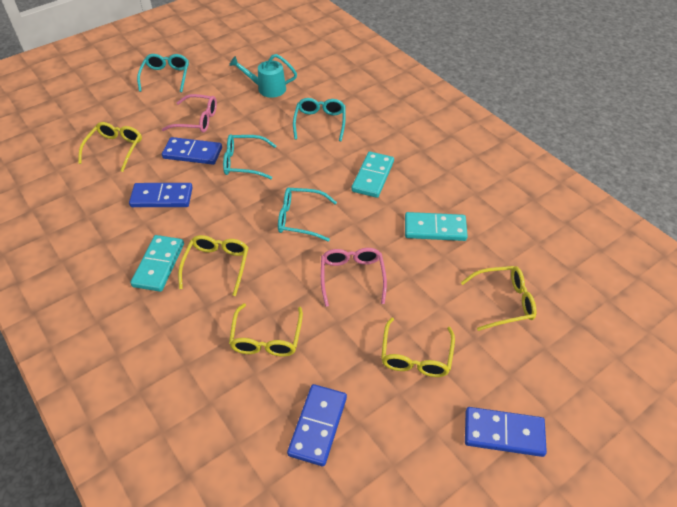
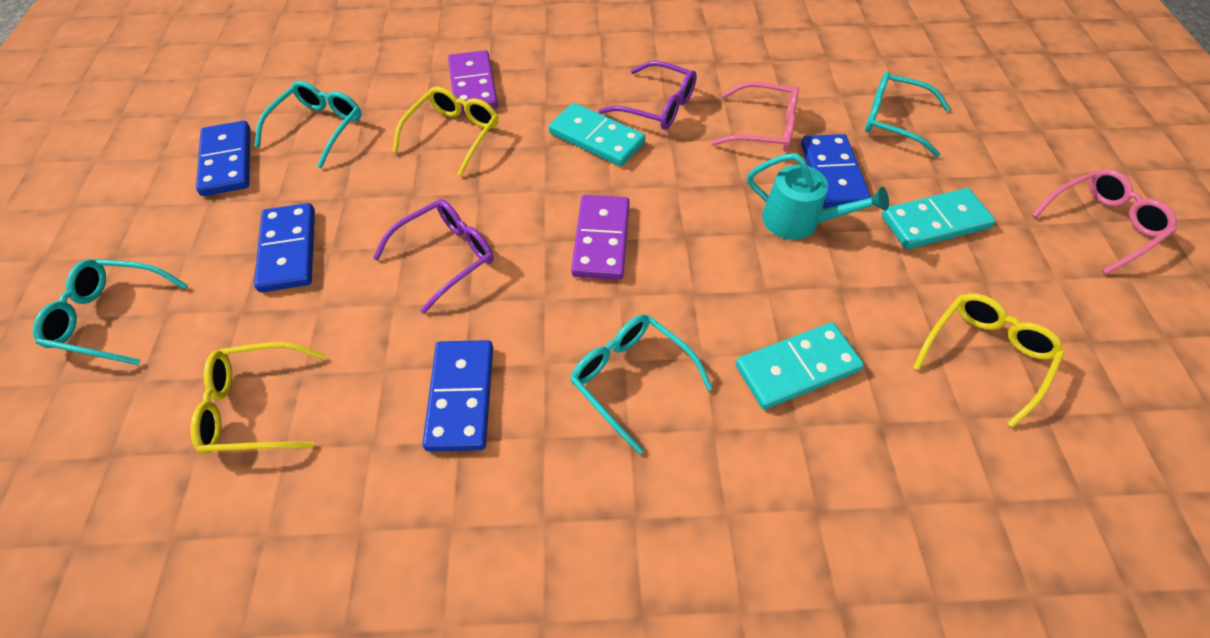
purple domino: 0 -> 2
purple glasses: 0 -> 2
yellow glasses: 5 -> 3

